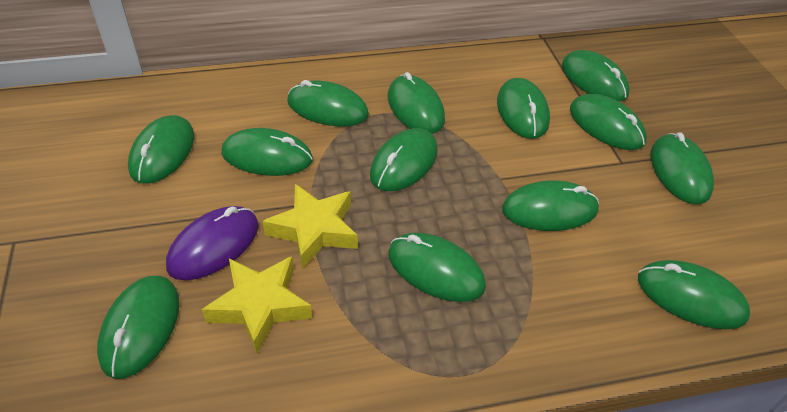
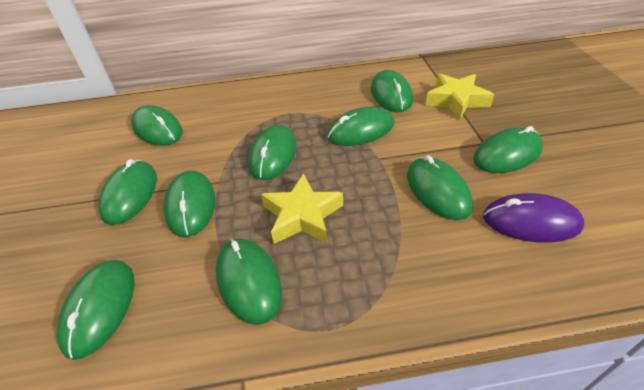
green mouse: 13 -> 10

